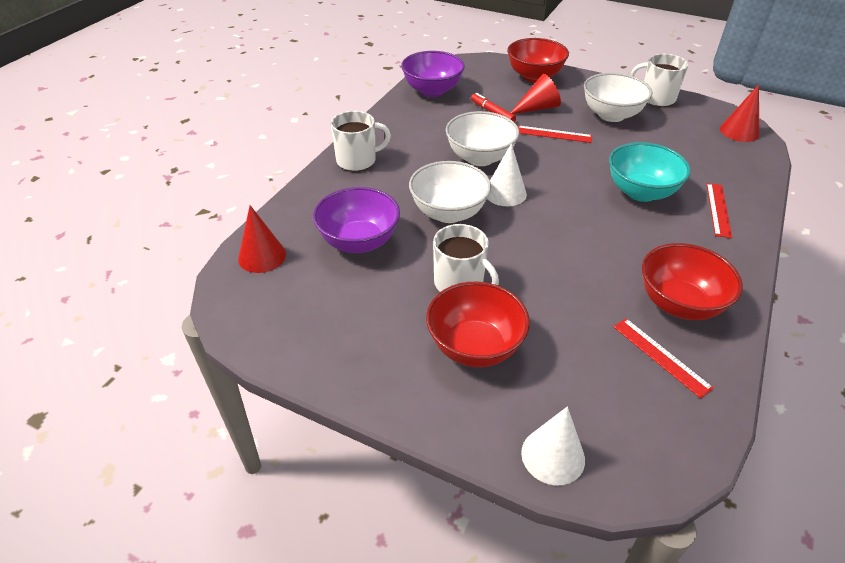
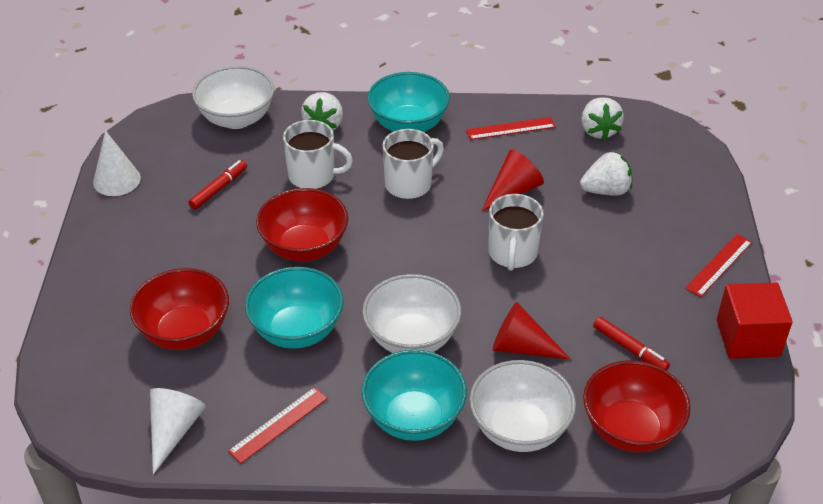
purple bowl: 2 -> 0
red cone: 3 -> 2
red cube: 0 -> 1
red marker: 1 -> 2
turquoise bowl: 1 -> 3
white strawberry: 0 -> 3

